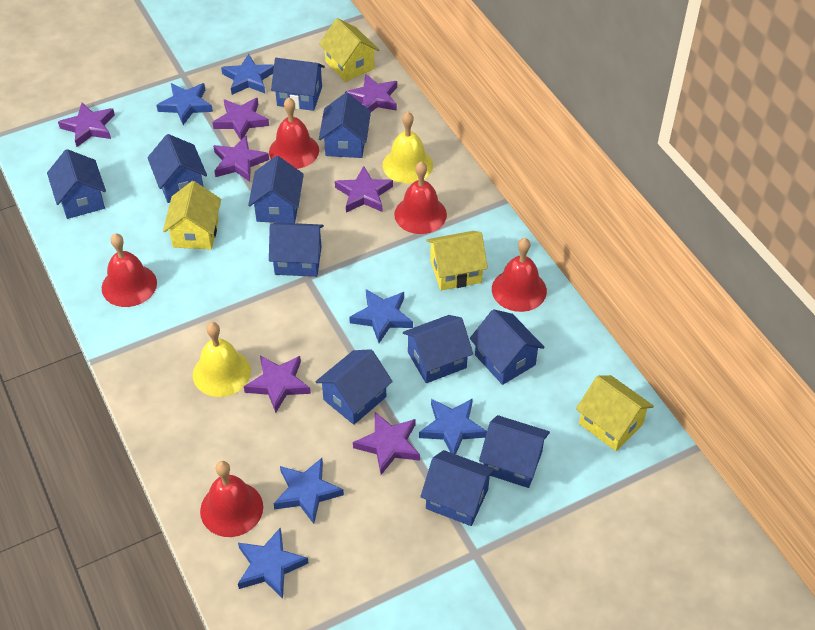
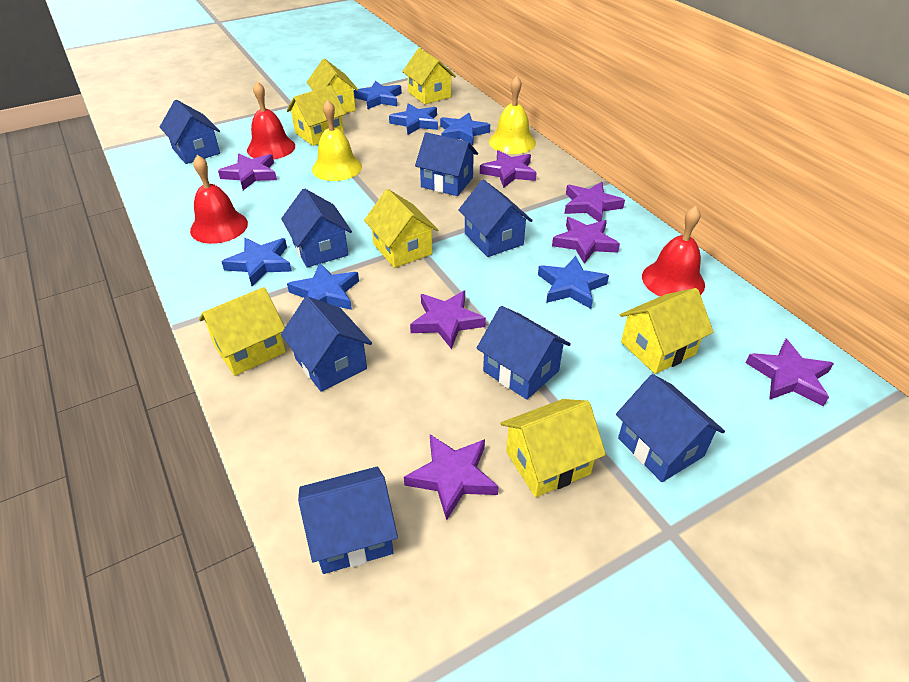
blue house: 11 -> 8
red bell: 5 -> 3
yellow house: 4 -> 7

